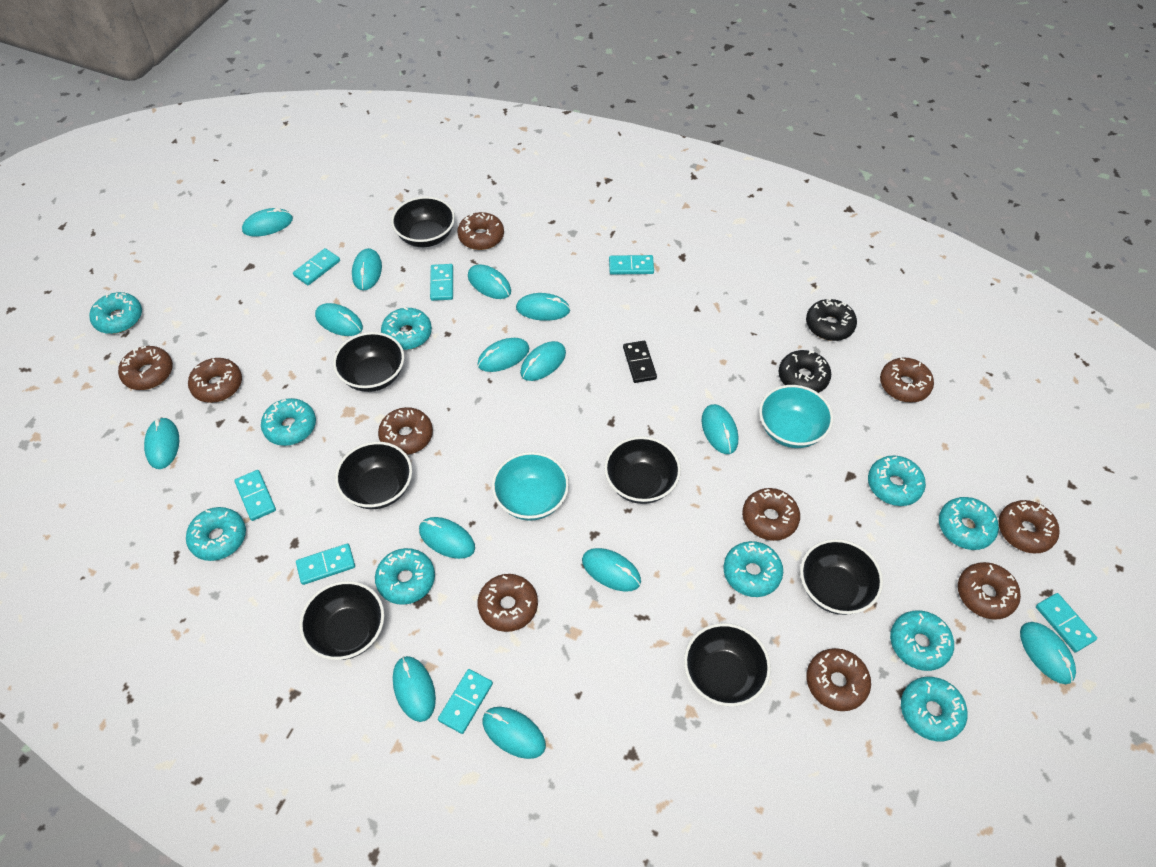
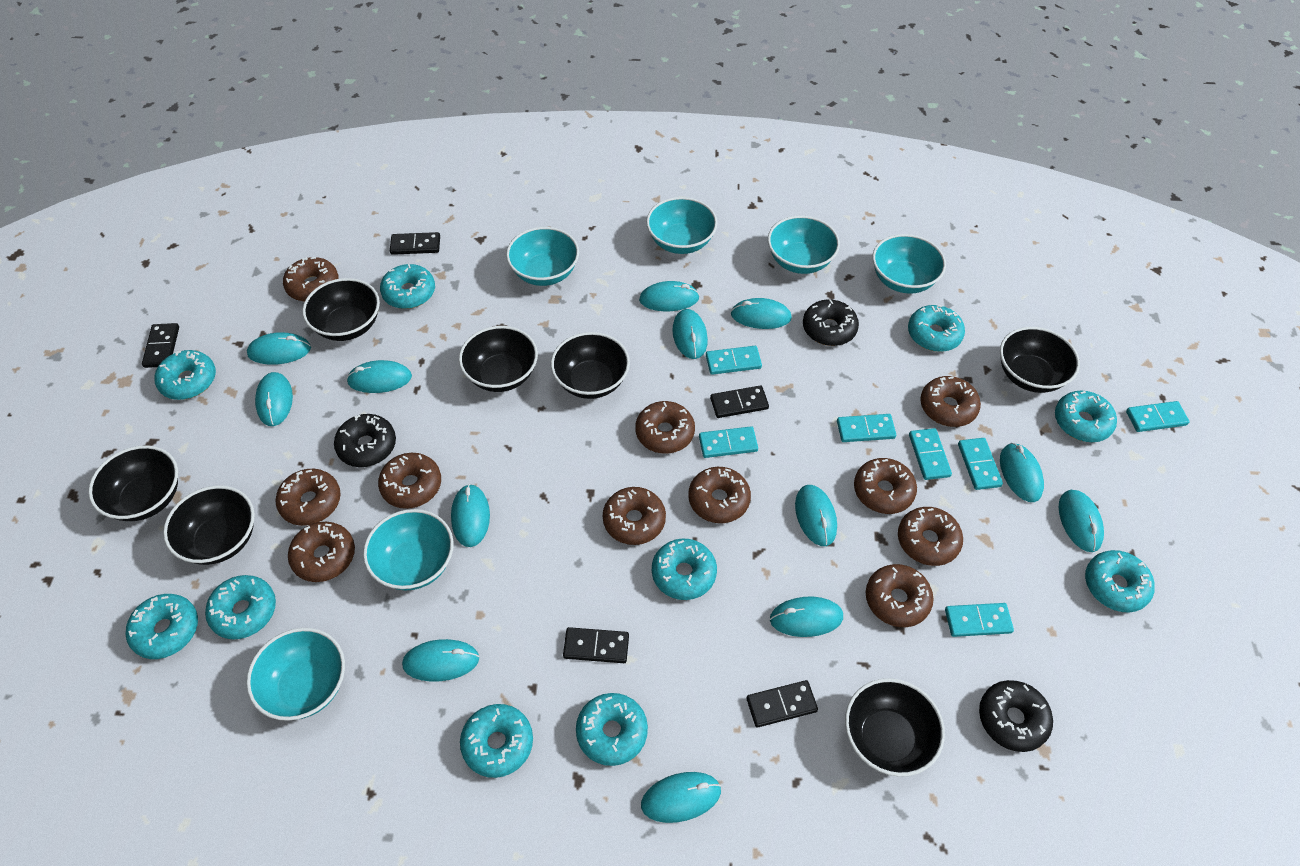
black domino: 1 -> 5
black donut: 2 -> 3
brown donut: 10 -> 11
turquoise bowl: 2 -> 6
turquoise mouse: 14 -> 13

